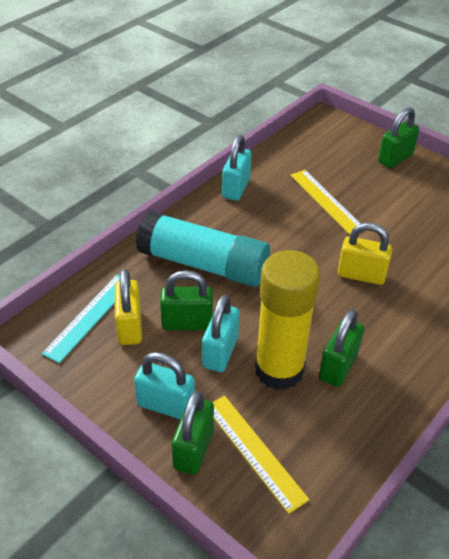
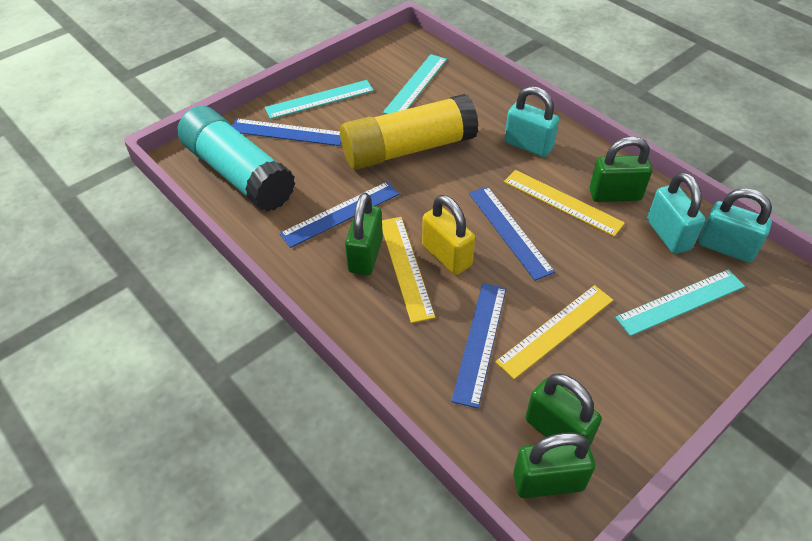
blue ruler: 0 -> 4
turquoise ruler: 1 -> 3
yellow padlock: 2 -> 1
yellow ruler: 2 -> 3

